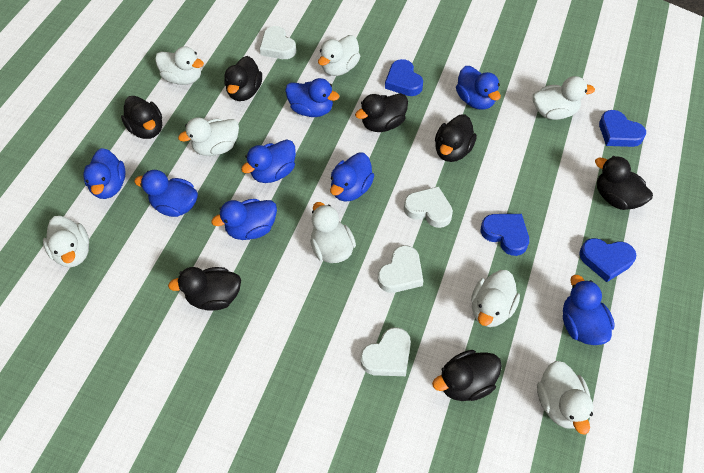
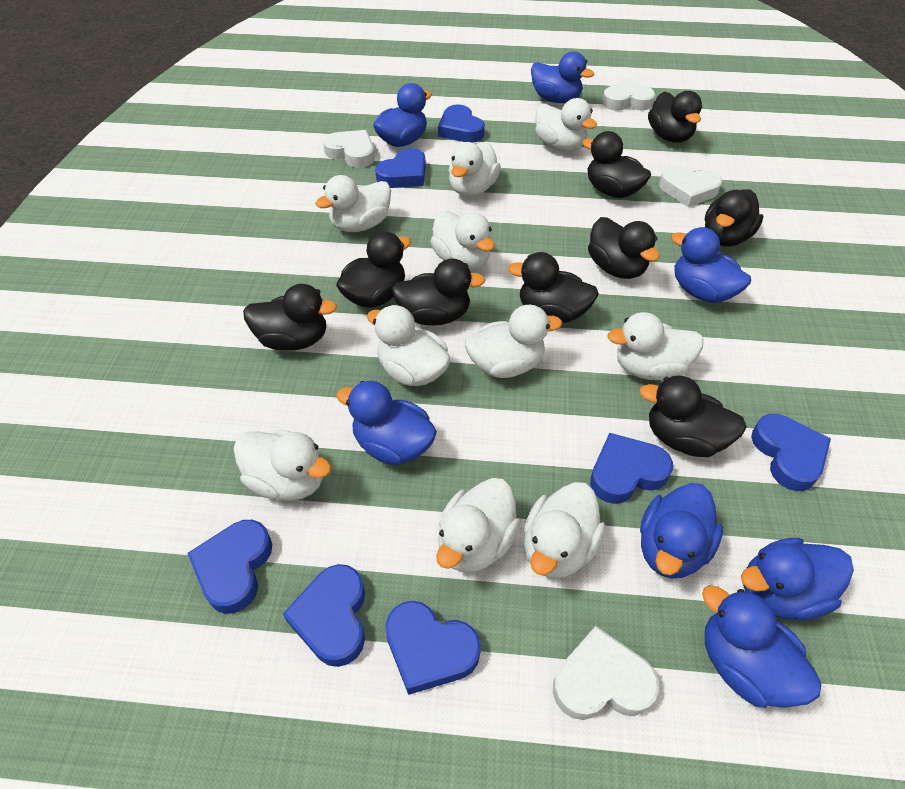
black duck: 7 -> 9
blue duck: 8 -> 7
blue heart: 4 -> 7
white duck: 8 -> 10

